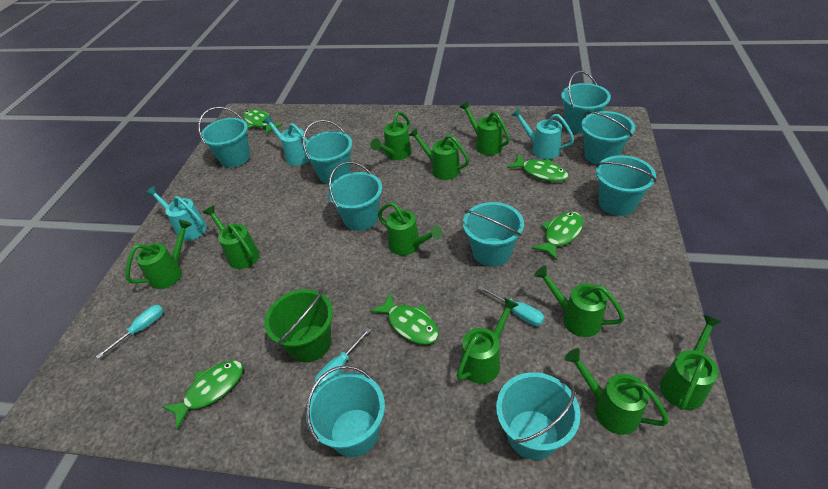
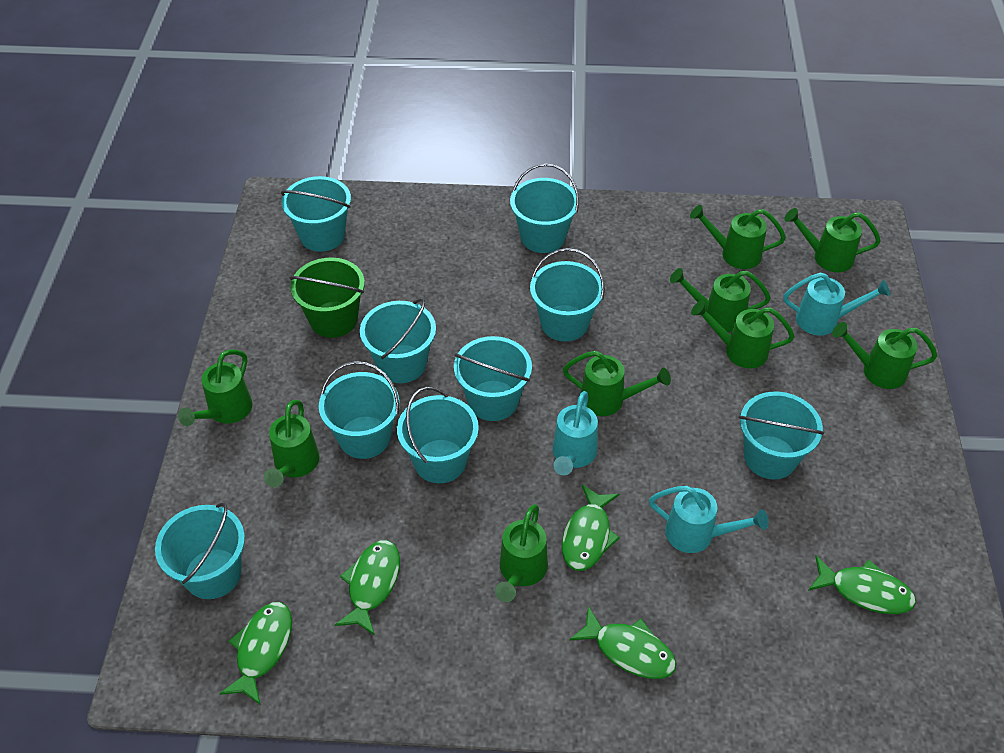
green watering can: 10 -> 9
turquoise screwdriver: 3 -> 0

